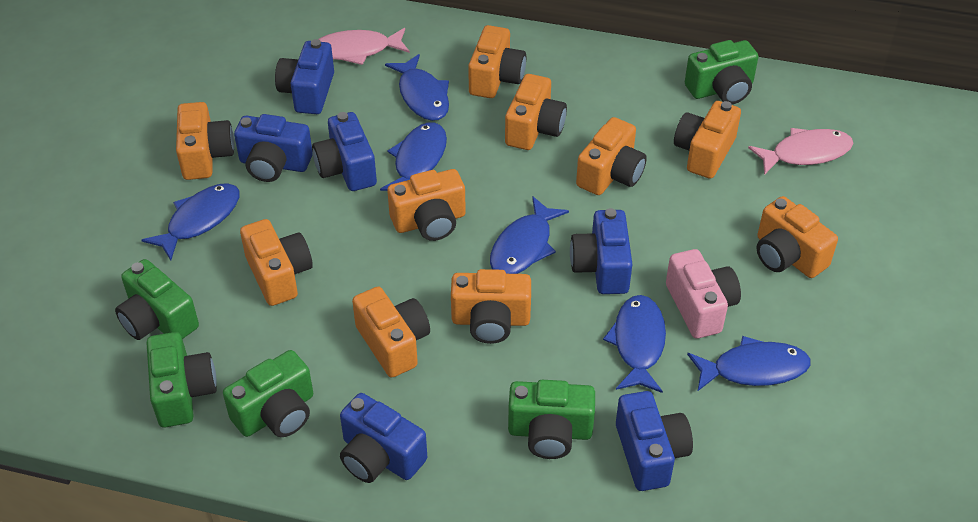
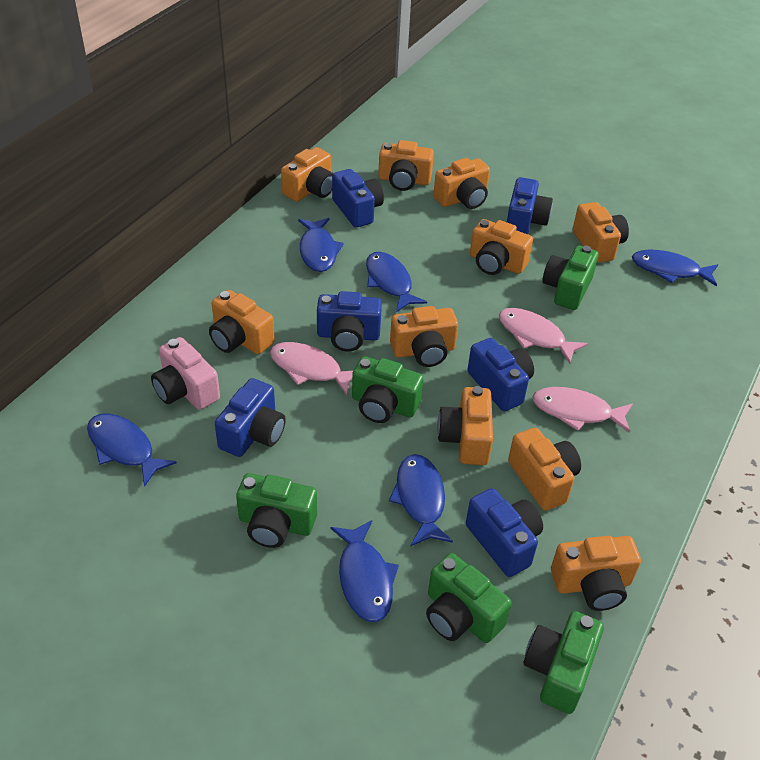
pink fish: 2 -> 3

